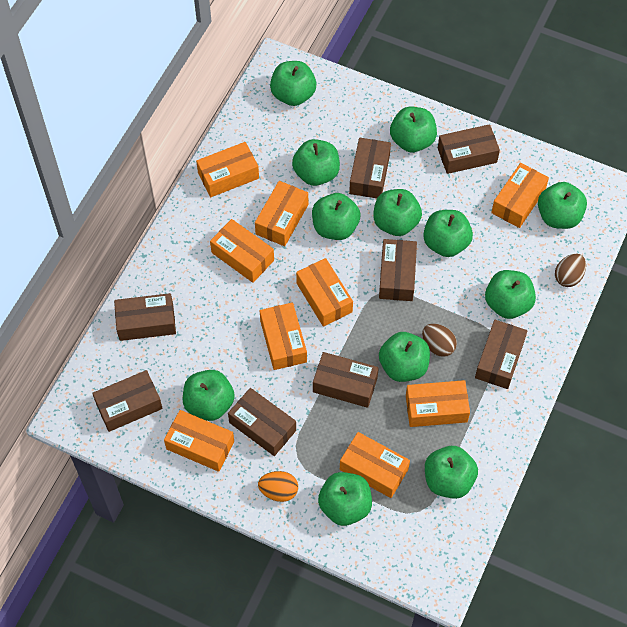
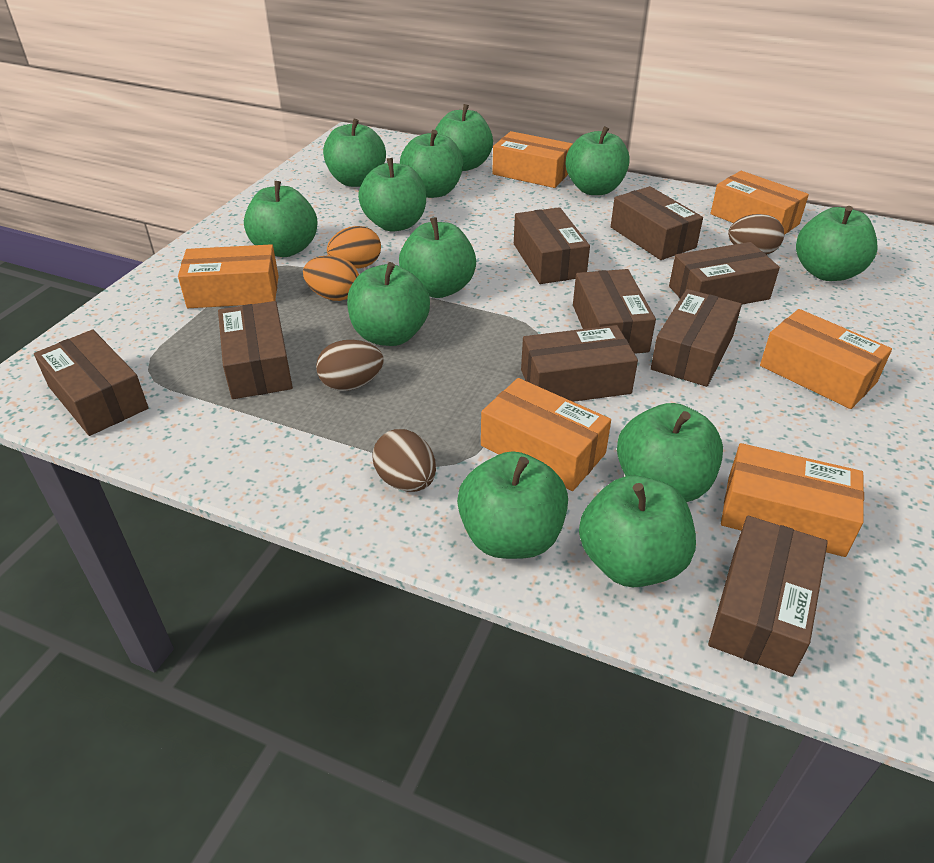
brown box: 8 -> 9
brown egg: 2 -> 3
orange box: 9 -> 6
orange egg: 1 -> 2

